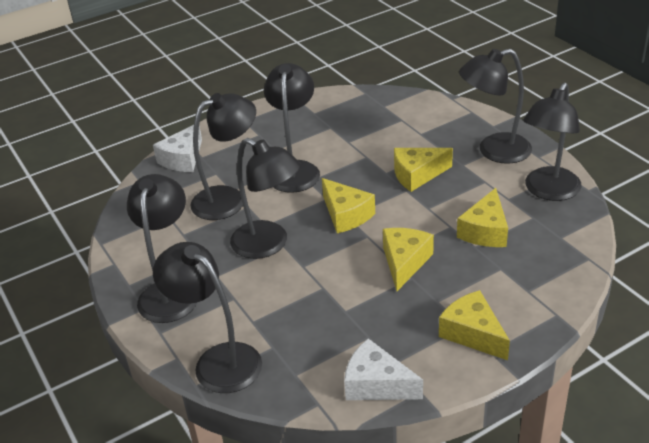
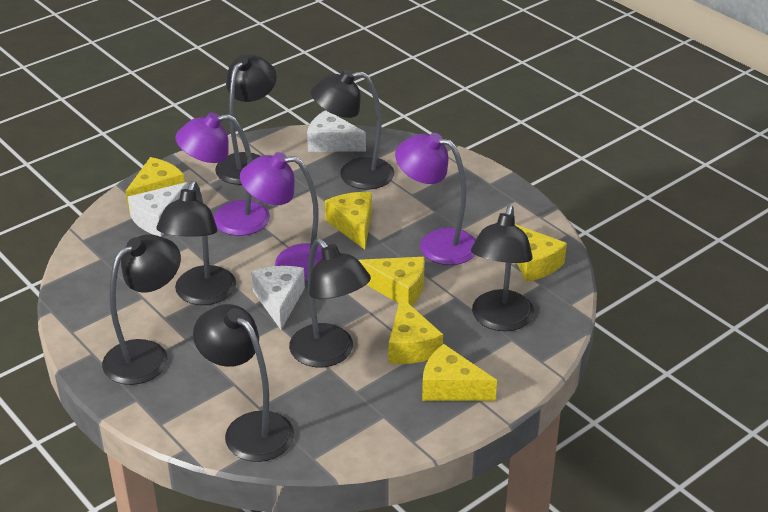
purple lamp: 0 -> 3
white cheese: 2 -> 3
yellow cheese: 5 -> 6

